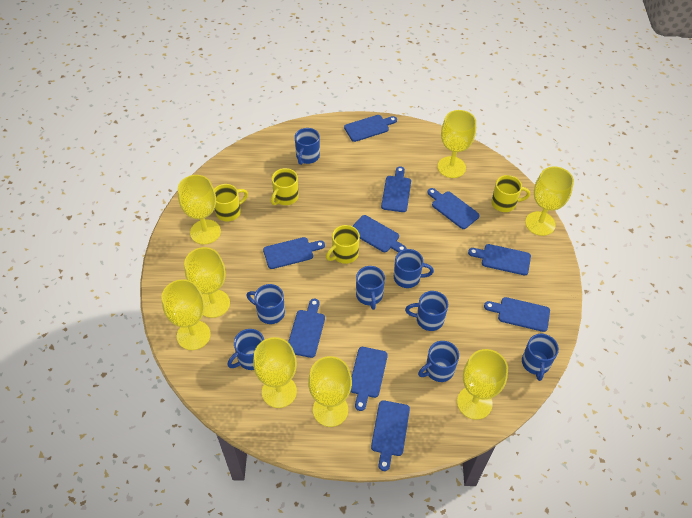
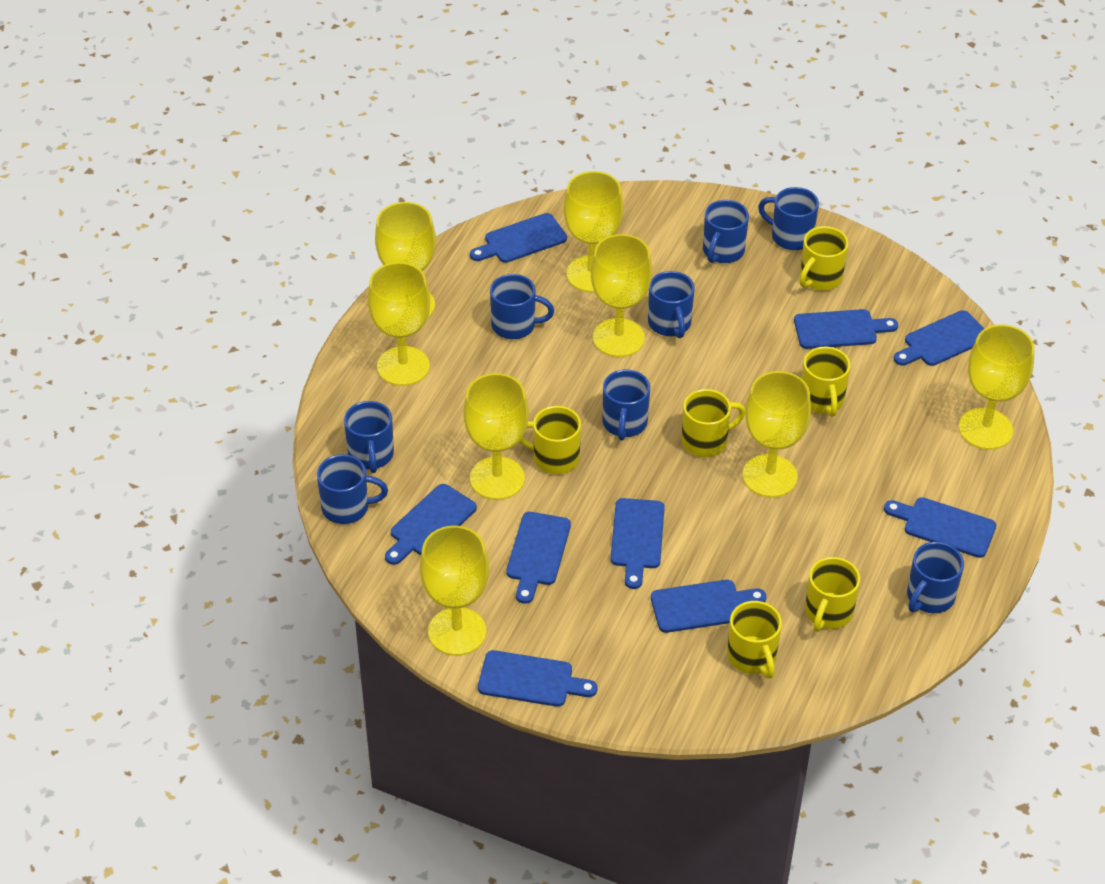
blue cutting board: 10 -> 9
yellow mug: 4 -> 6

